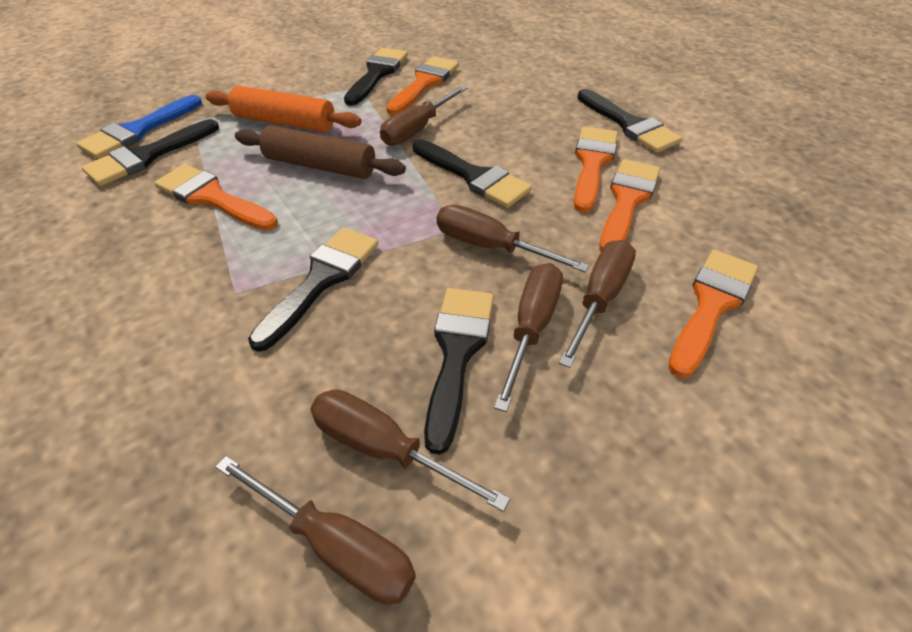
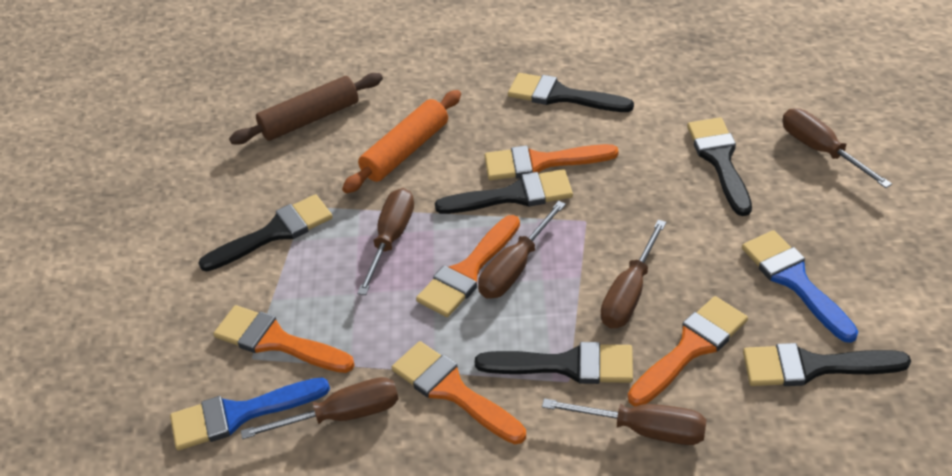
blue brush: 1 -> 2

